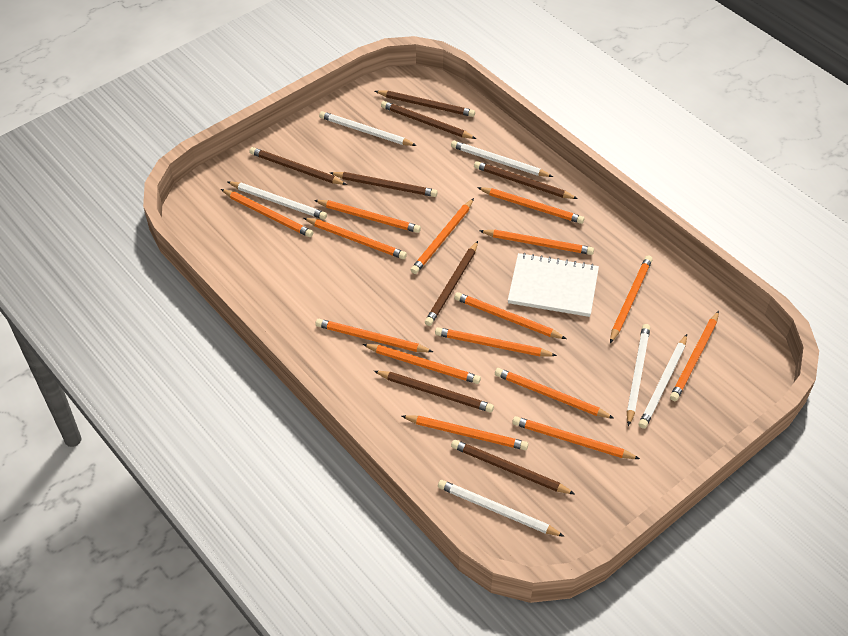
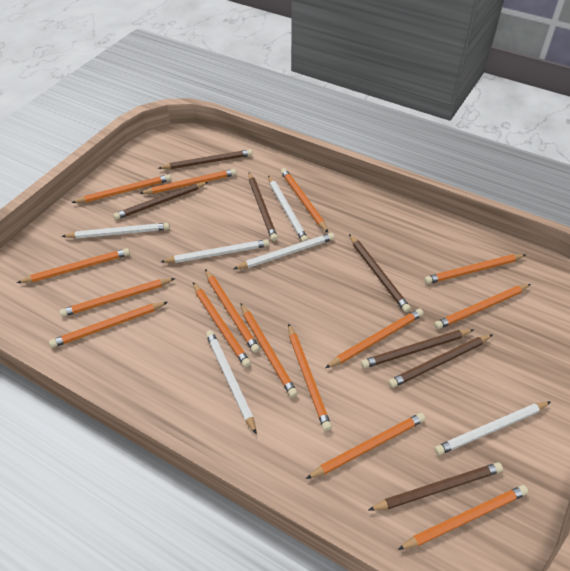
brown pencil: 8 -> 7
white notebook: 1 -> 0

